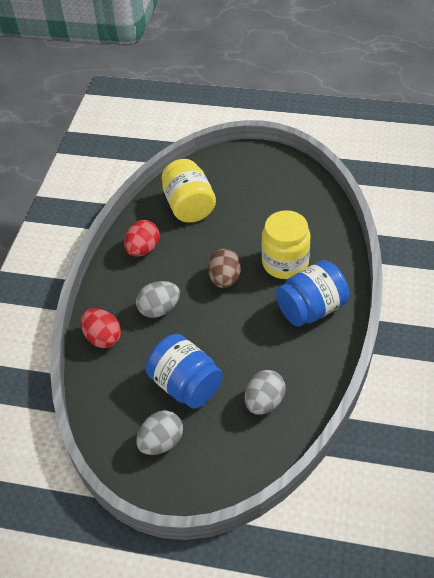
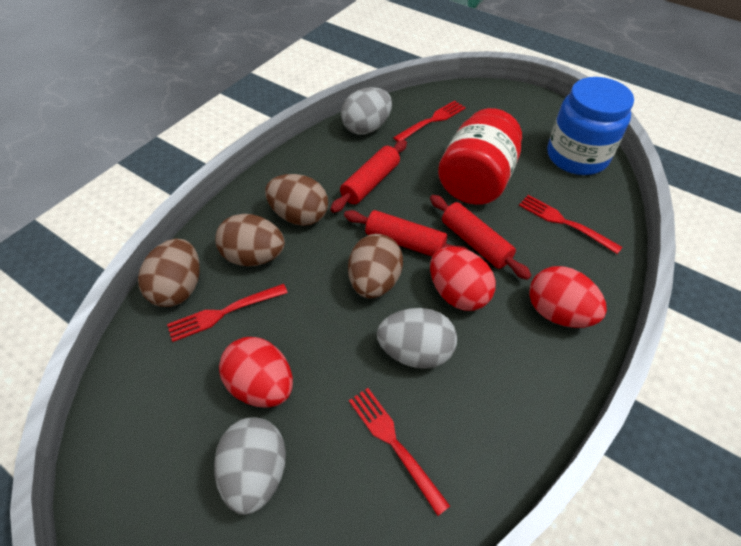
blue jar: 2 -> 1
brown egg: 1 -> 4
red egg: 2 -> 3
red fork: 0 -> 4
red jar: 0 -> 1
red rolling pin: 0 -> 3
yellow jar: 2 -> 0

